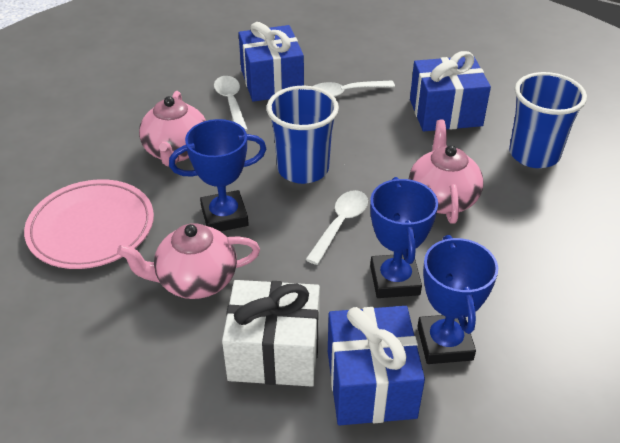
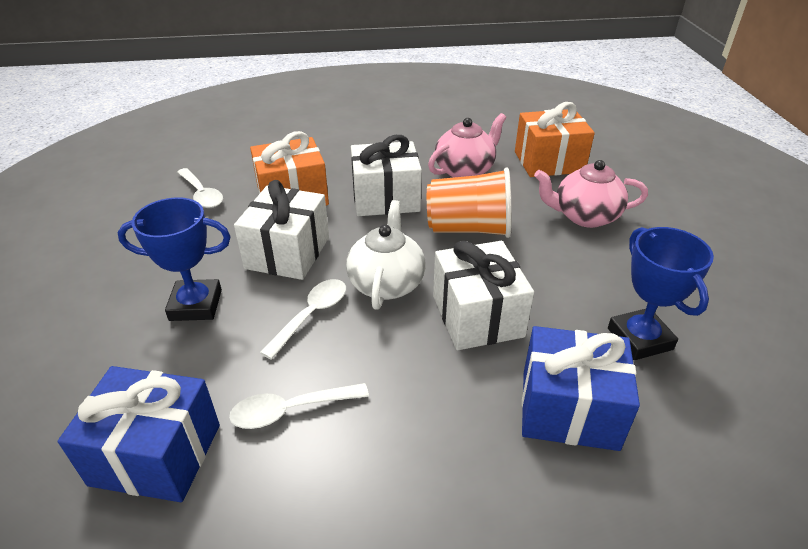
blue cup: 2 -> 0
blue gift: 3 -> 2
blue trophy: 3 -> 2
orange cup: 0 -> 1
orange gift: 0 -> 2
pink plate: 1 -> 0
pink teapot: 3 -> 2
white gift: 1 -> 3
white teapot: 0 -> 1

